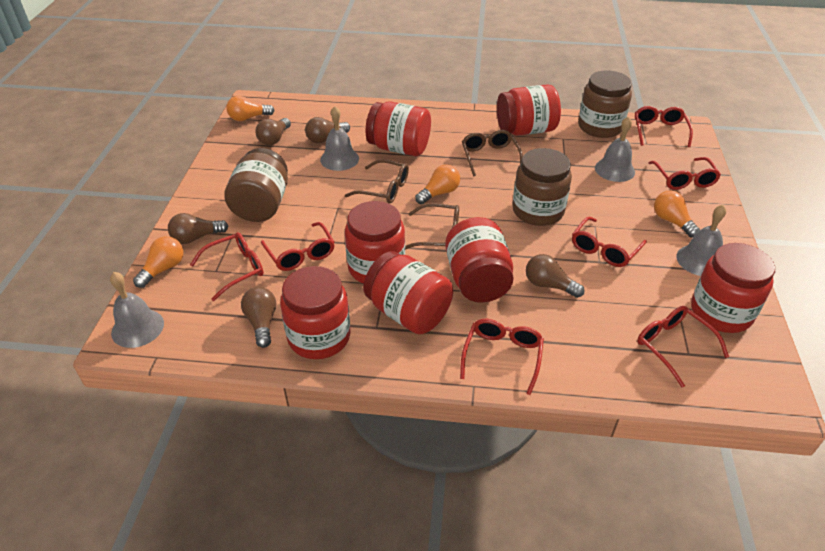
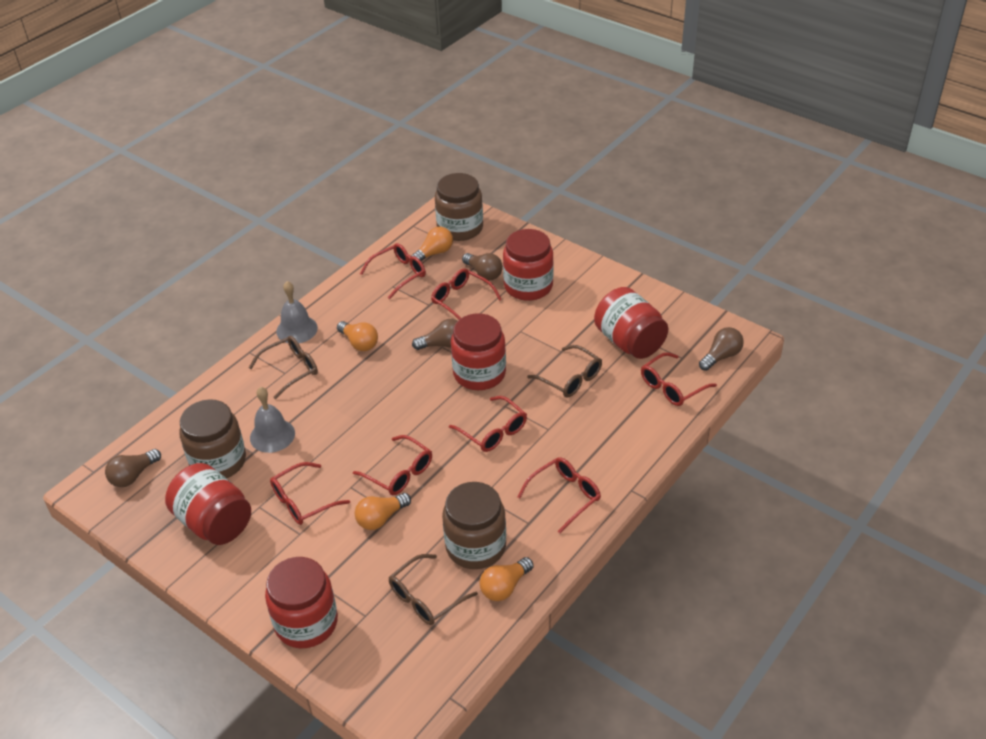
brown light bulb: 5 -> 4
grey bell: 4 -> 2
red jar: 7 -> 5

